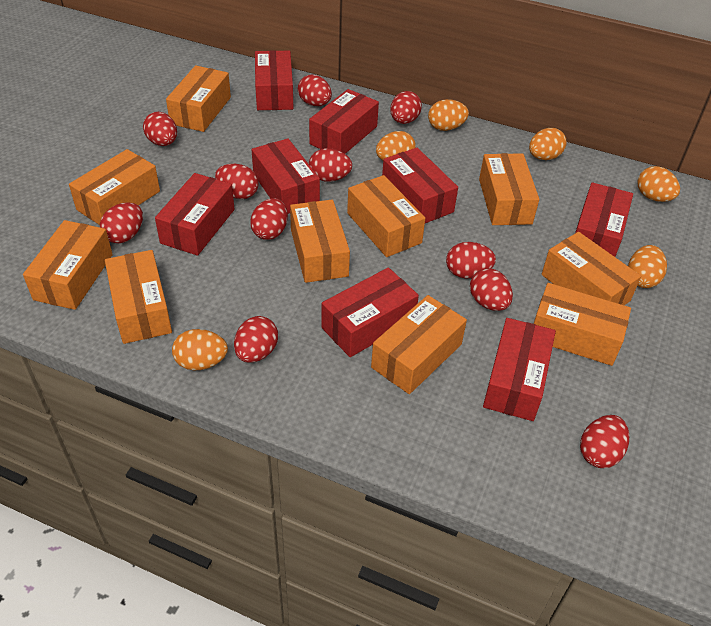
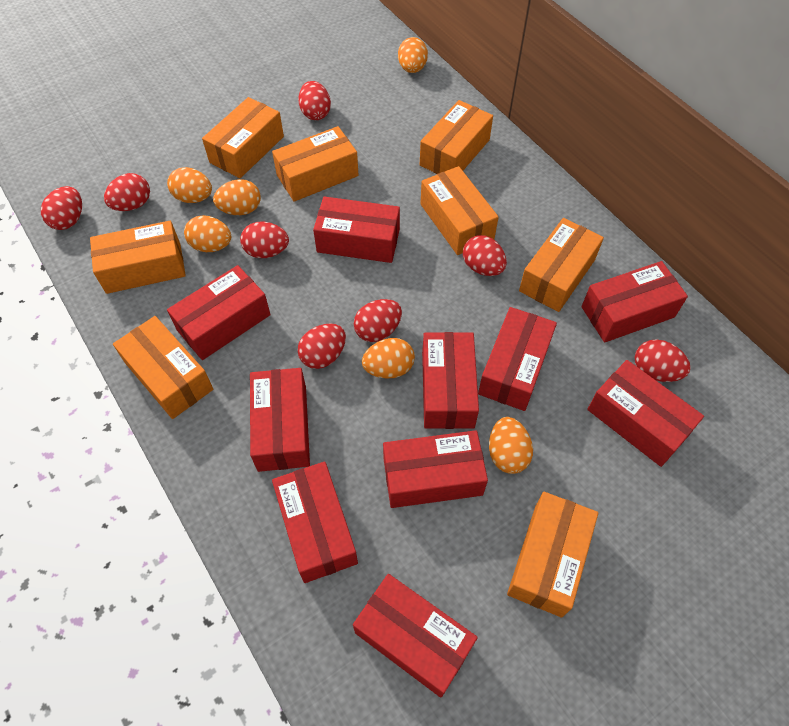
orange box: 10 -> 8
red box: 8 -> 10
red egg: 11 -> 8

